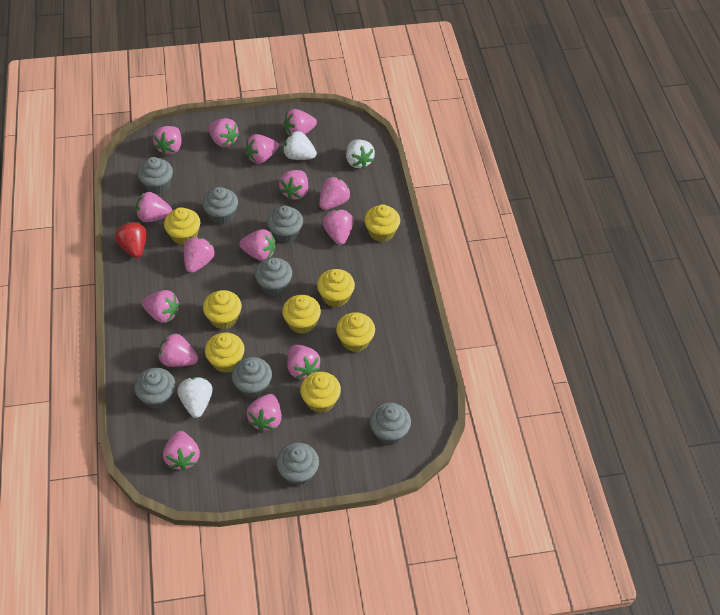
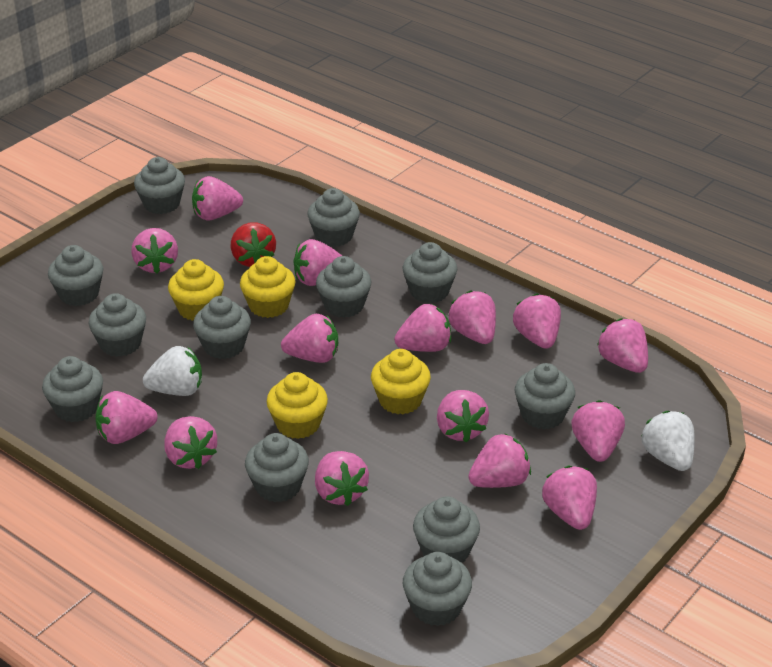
grey cupcake: 8 -> 12
white strawberry: 3 -> 2
yellow cupcake: 8 -> 4

